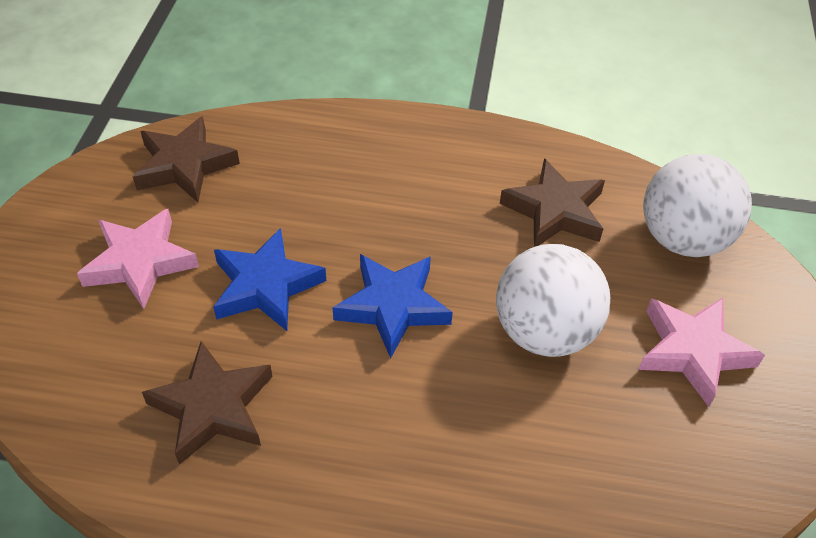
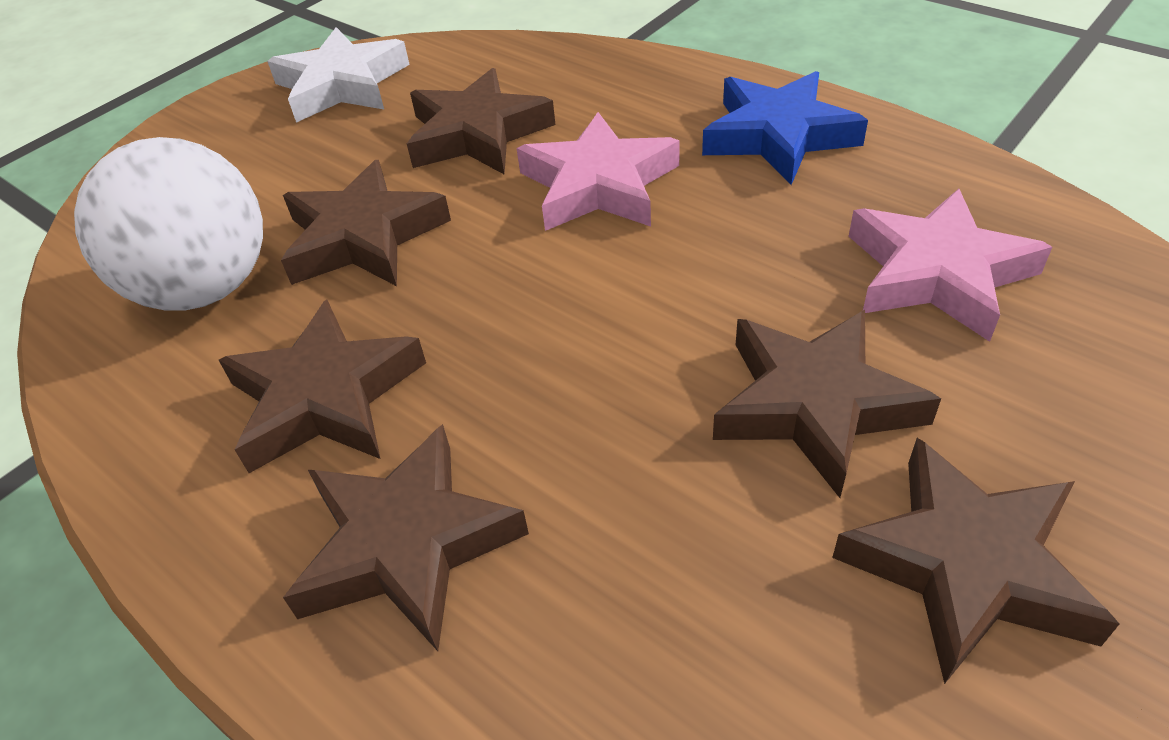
blue star: 2 -> 1
brown star: 3 -> 6
white ball: 2 -> 1
white star: 0 -> 1

